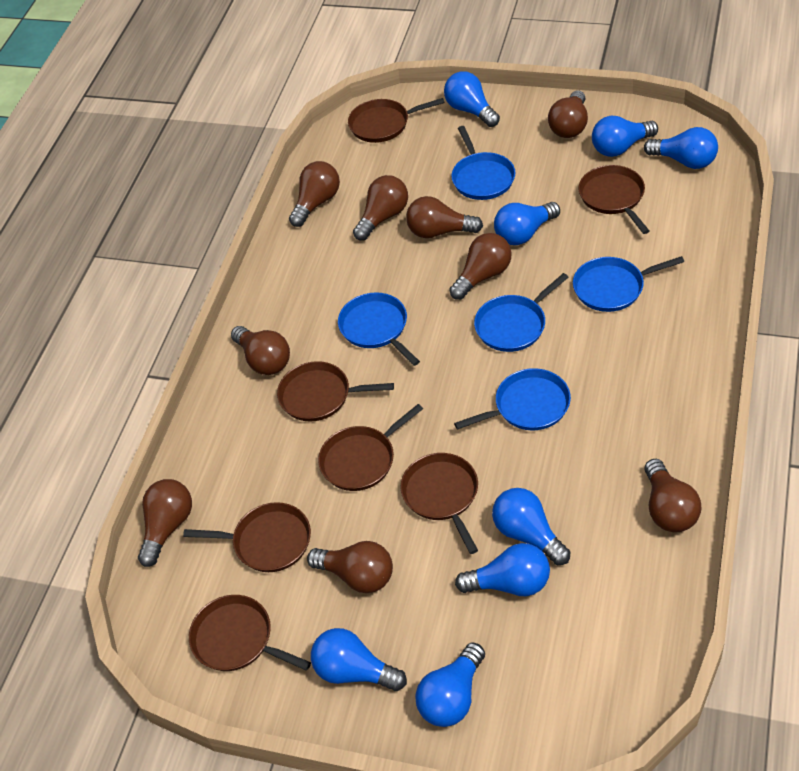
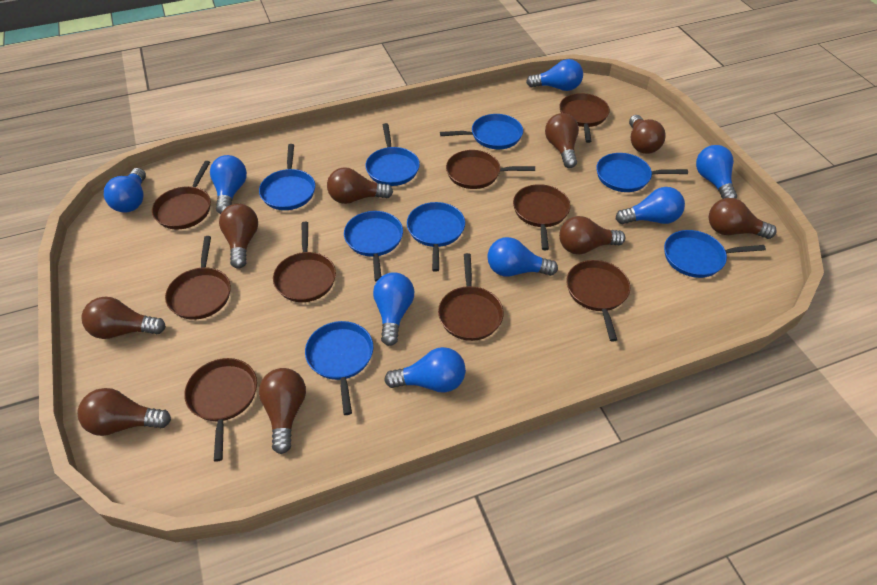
blue pan: 5 -> 8
brown pan: 7 -> 9

